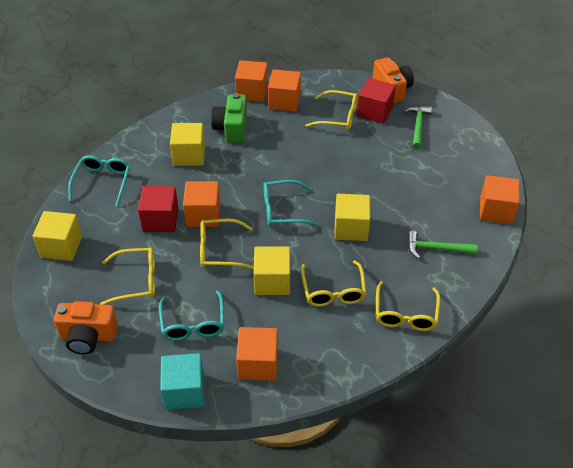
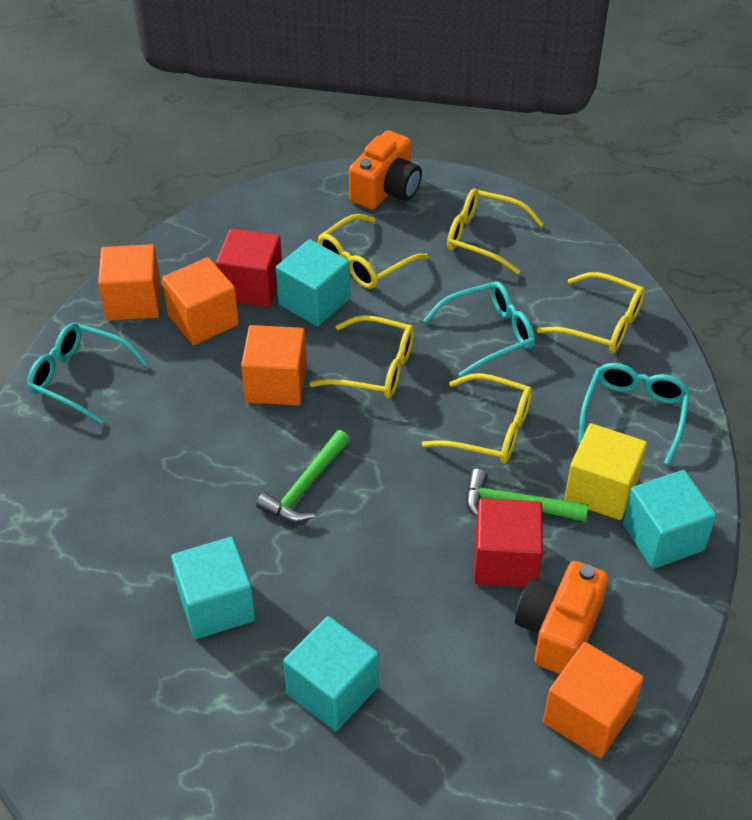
green camera: 1 -> 0
orange cube: 5 -> 4
turquoise cube: 1 -> 4
yellow cube: 4 -> 1

